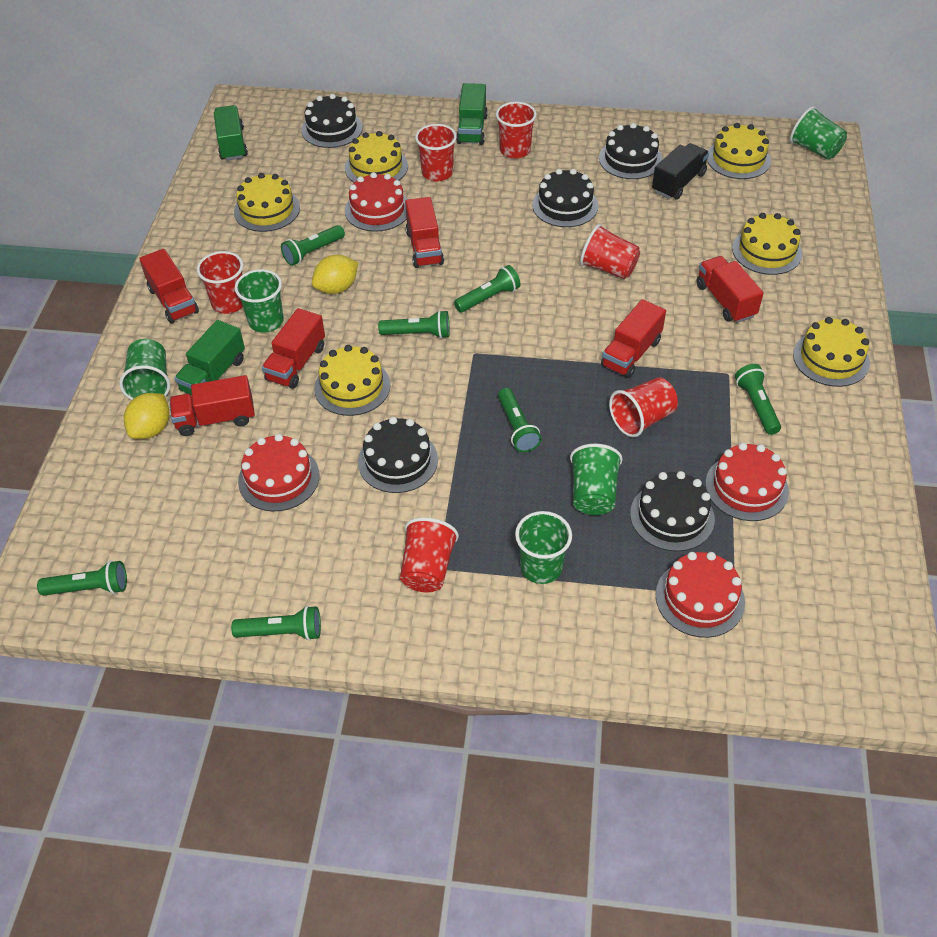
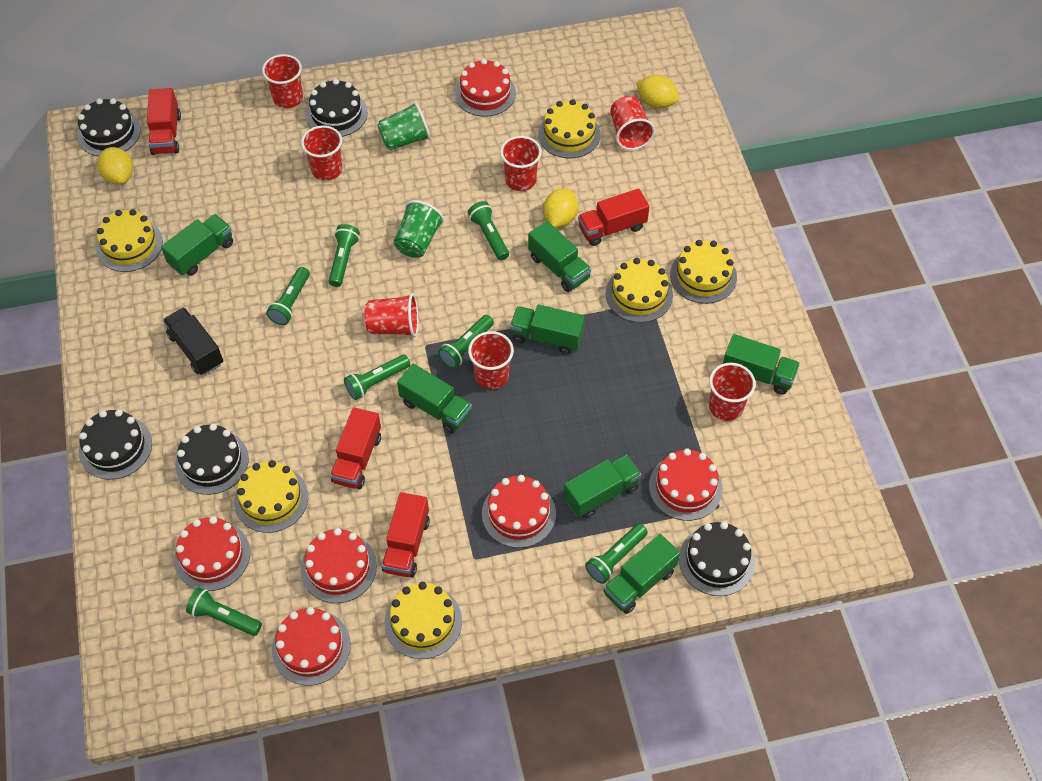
green cup: 5 -> 2
green truck: 3 -> 7
red cake: 4 -> 6
red cup: 6 -> 7
red truck: 6 -> 4
yellow lemon: 2 -> 3

